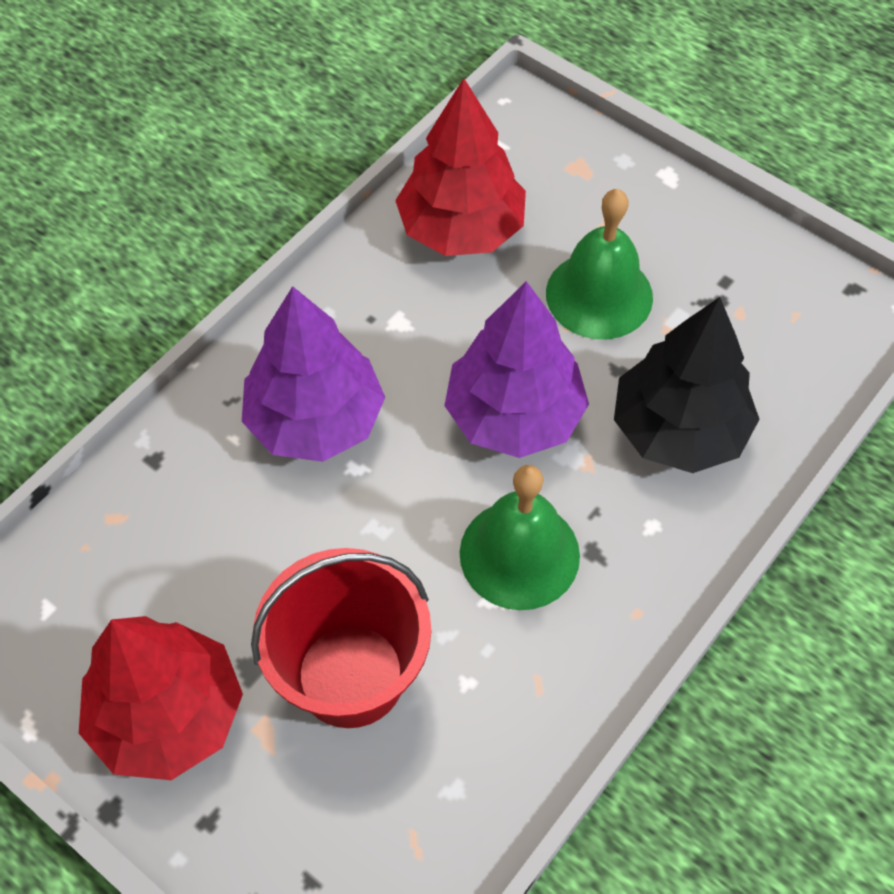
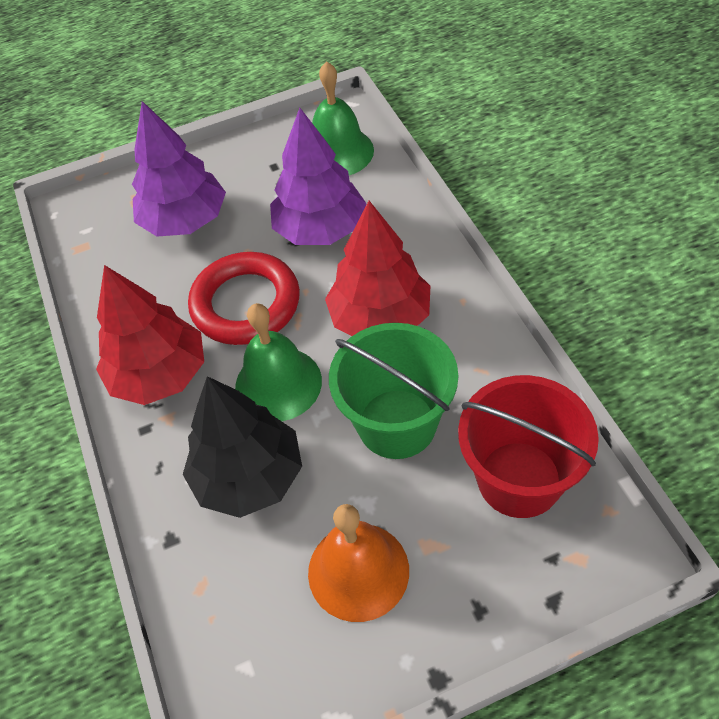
green bucket: 0 -> 1
orange bell: 0 -> 1
red ring: 0 -> 1

